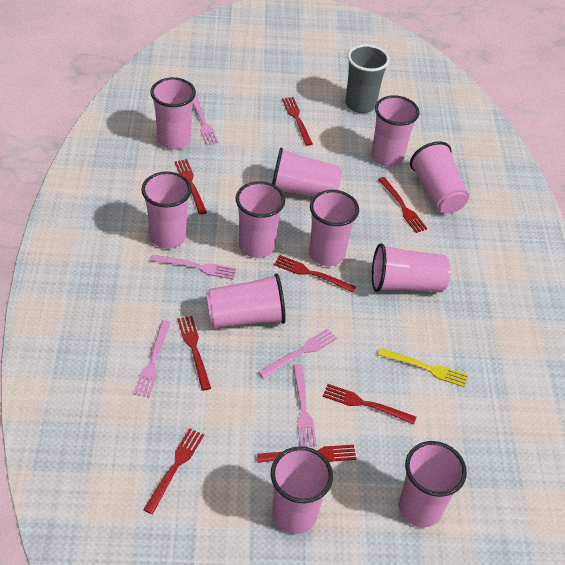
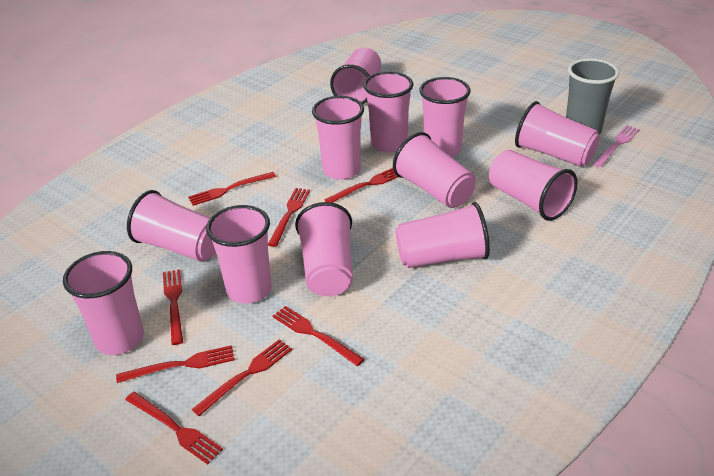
pink cup: 11 -> 12
pink fork: 5 -> 1
yellow fork: 1 -> 0

